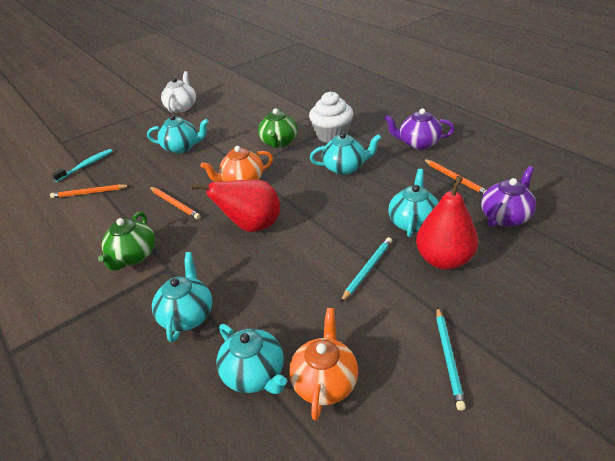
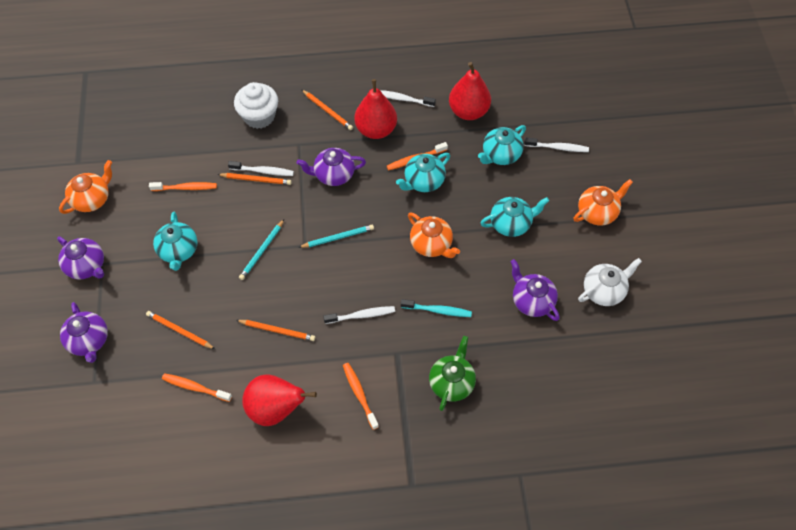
green teapot: 2 -> 1
orange pencil: 3 -> 4
orange teapot: 2 -> 3
orange toothbrush: 0 -> 4
purple teapot: 2 -> 4
red pear: 2 -> 3
turquoise teapot: 5 -> 4
white toothbrush: 0 -> 4

